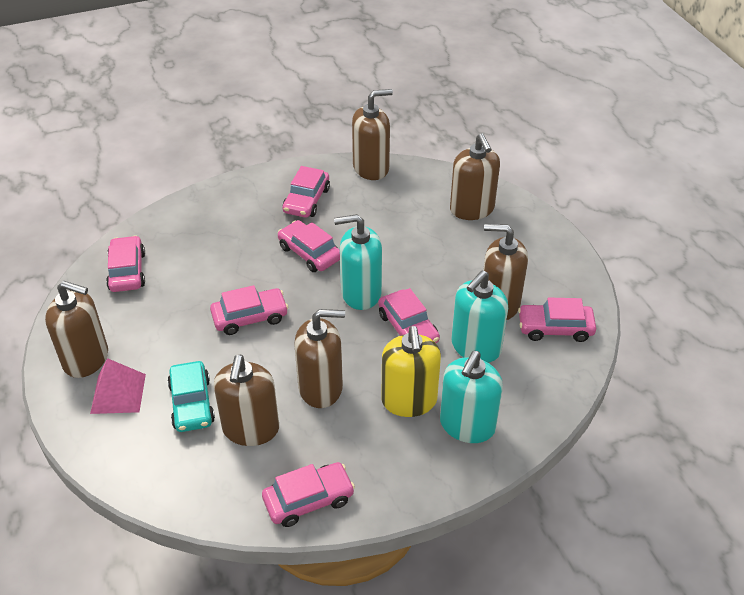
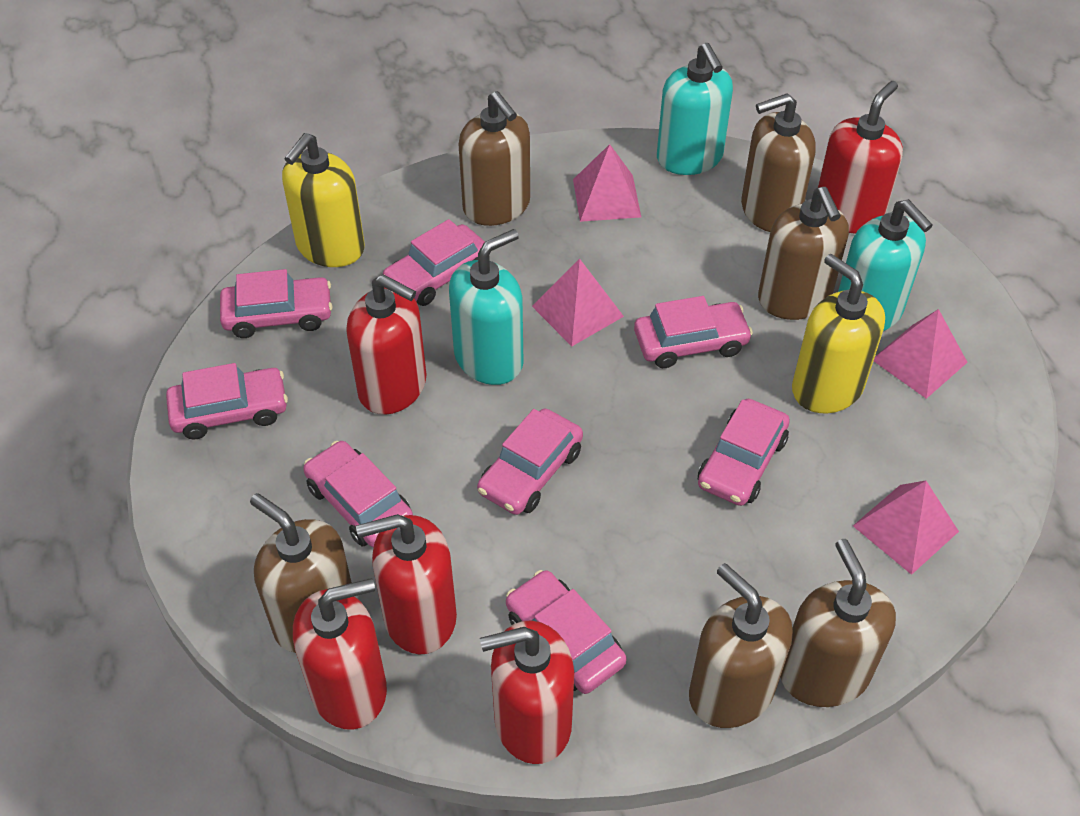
pink car: 7 -> 8
pink pyramid: 1 -> 4
red soap dispenser: 0 -> 5
turquoise car: 1 -> 0
yellow soap dispenser: 1 -> 2

